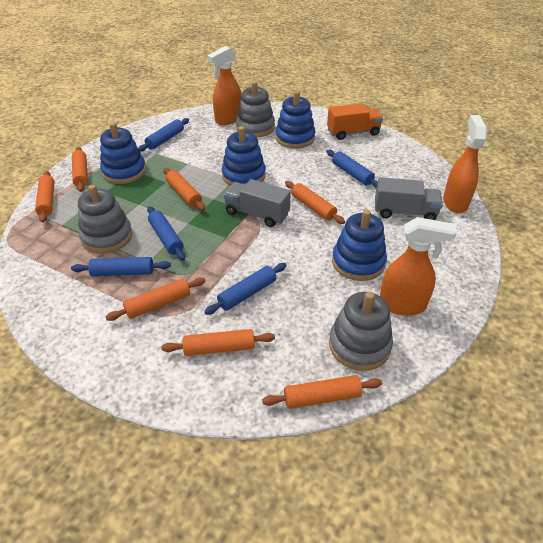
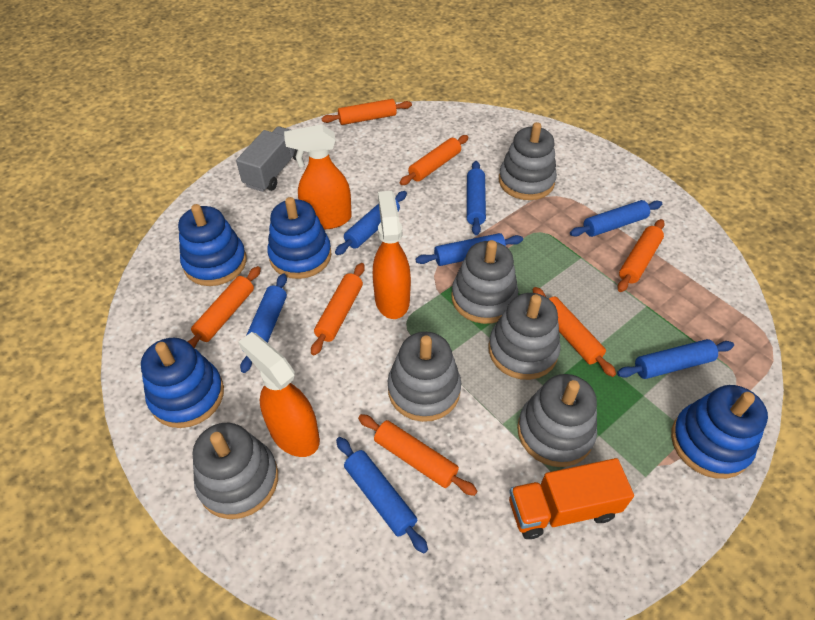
blue rolling pin: 5 -> 7
grey stacking toy: 3 -> 6
grey truck: 2 -> 1

